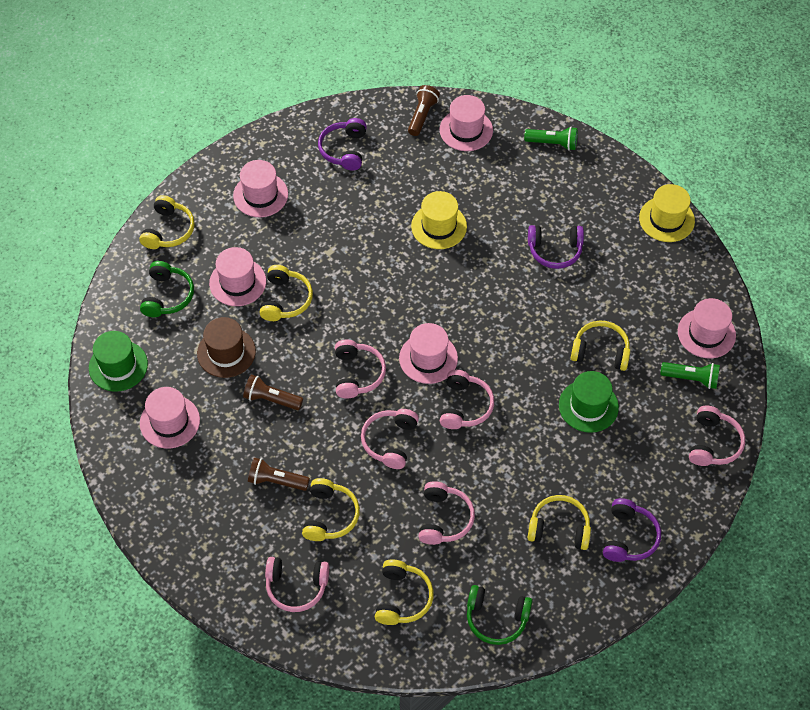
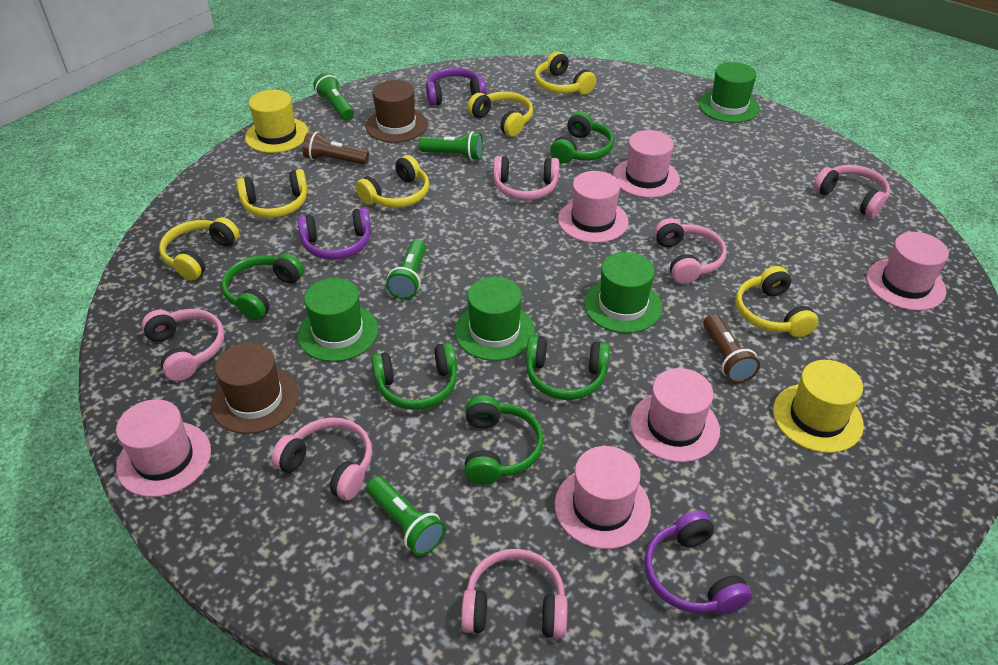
brown flashlight: 3 -> 2
brown hat: 1 -> 2
green flashlight: 2 -> 4
green hat: 2 -> 4
green headphones: 2 -> 5

